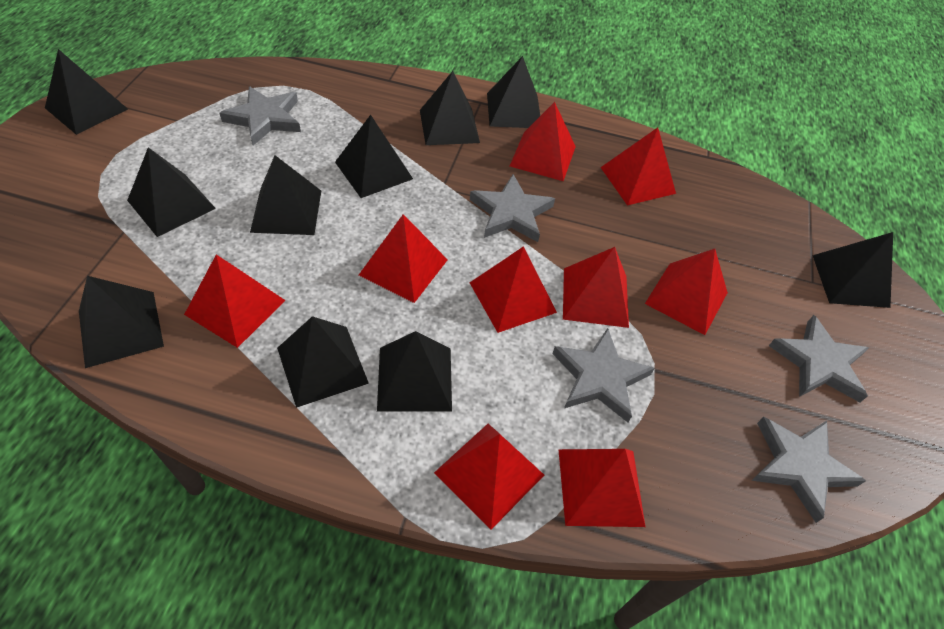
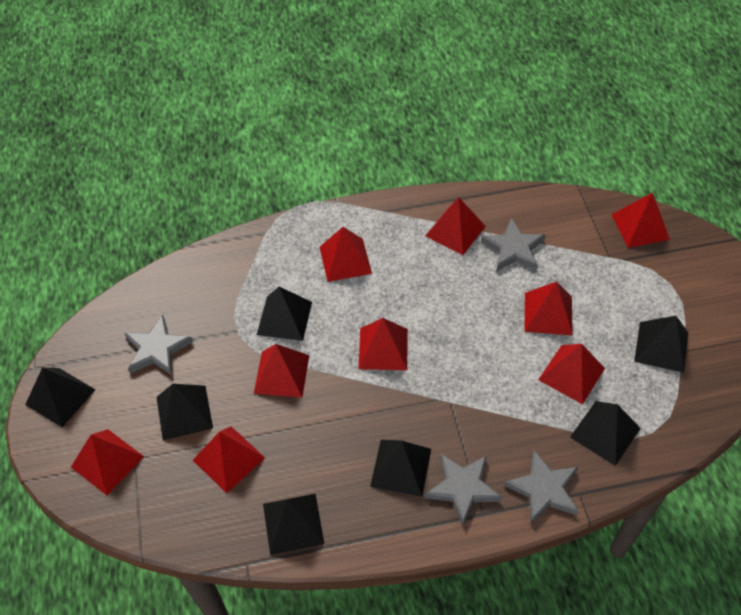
black pyramid: 10 -> 7
grey star: 5 -> 4

